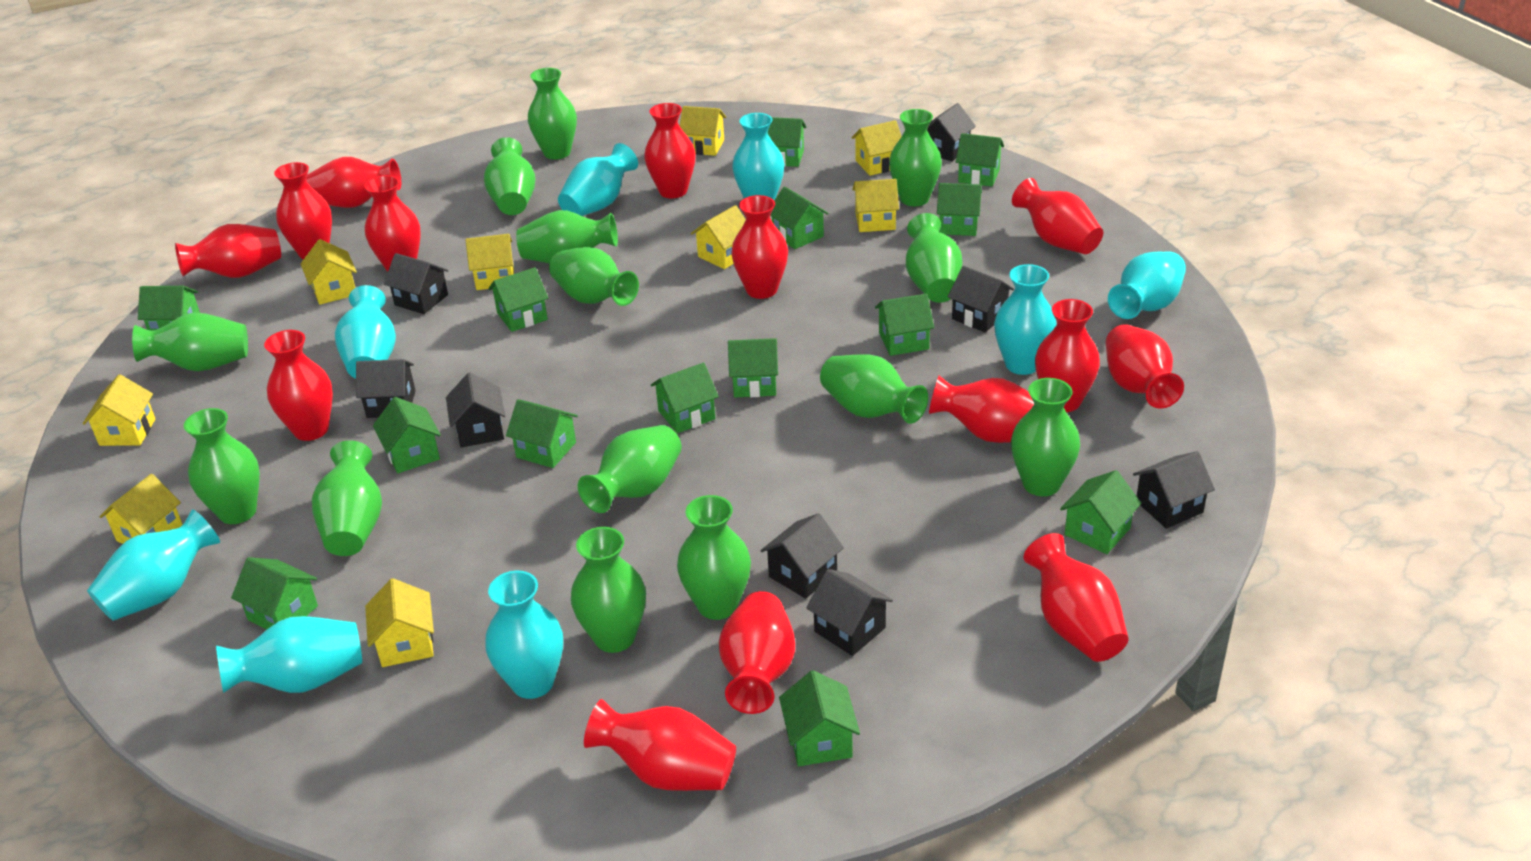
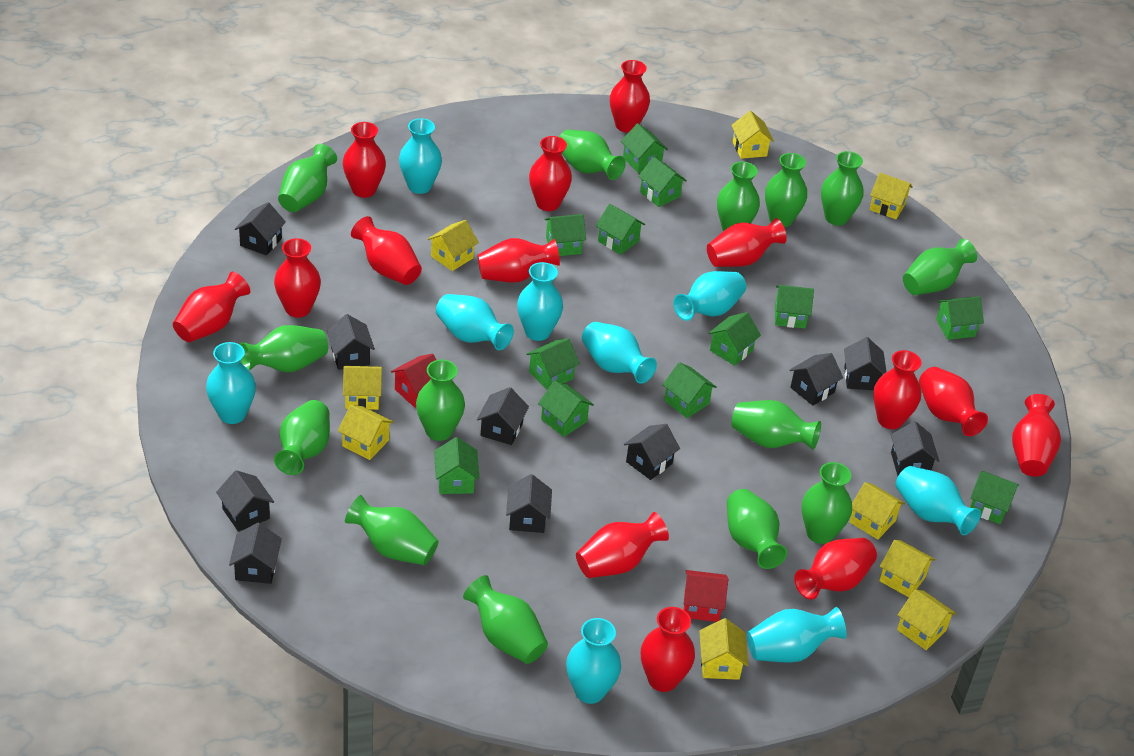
black house: 8 -> 10
green house: 14 -> 12
red house: 0 -> 2
turquoise vase: 8 -> 9

